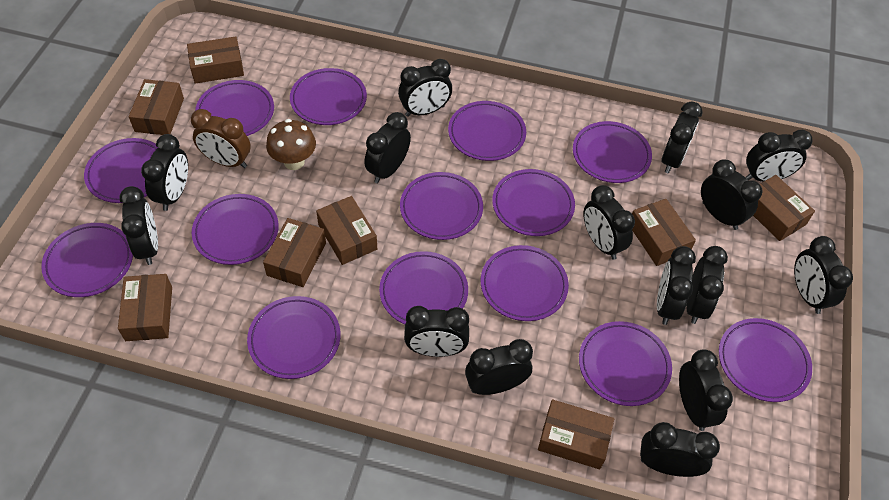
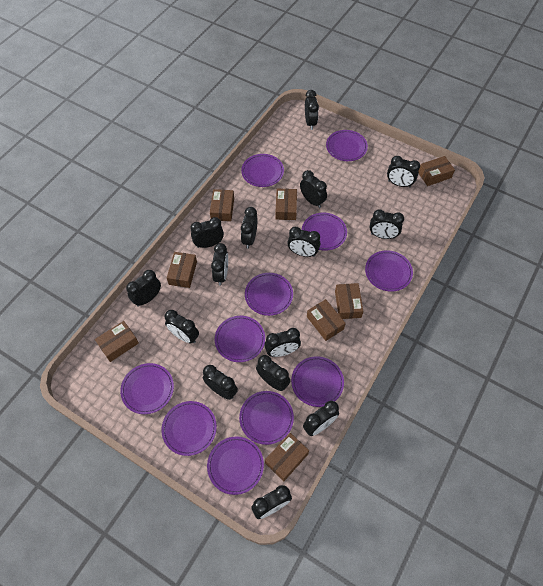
brown clock: 1 -> 0
brown mushroom: 1 -> 0
purple plate: 14 -> 11

